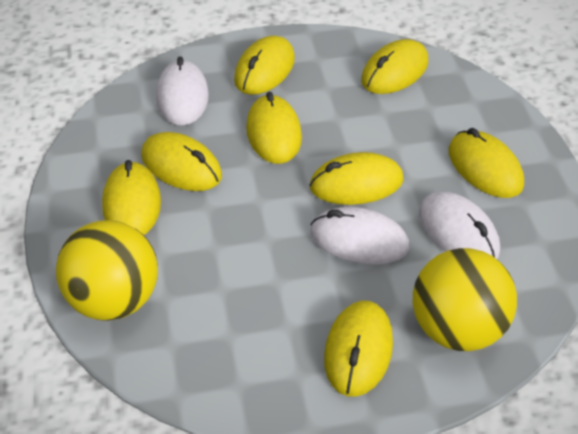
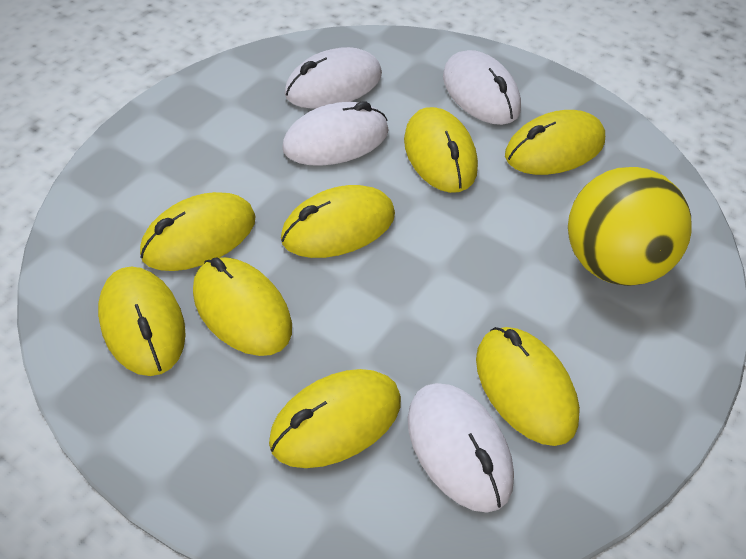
white mouse: 3 -> 4
yellow ball: 2 -> 1

